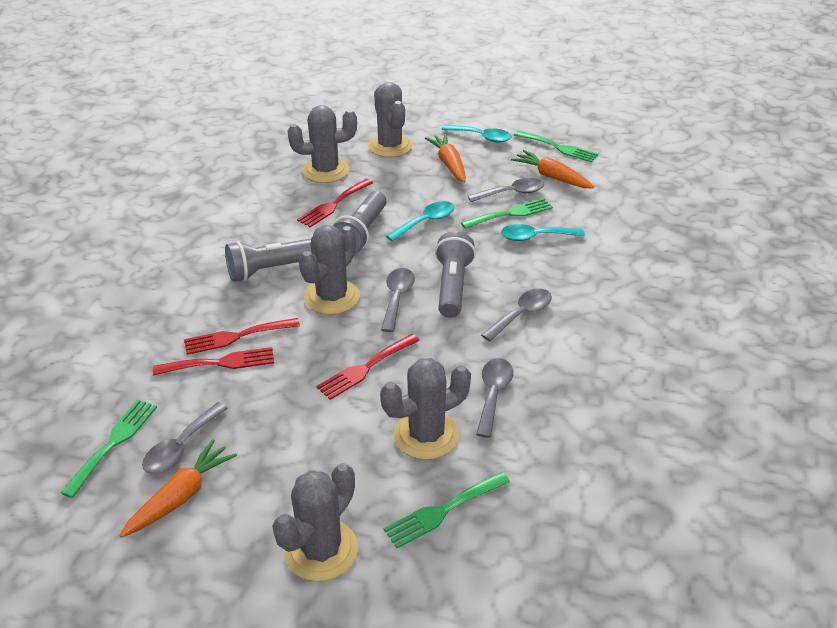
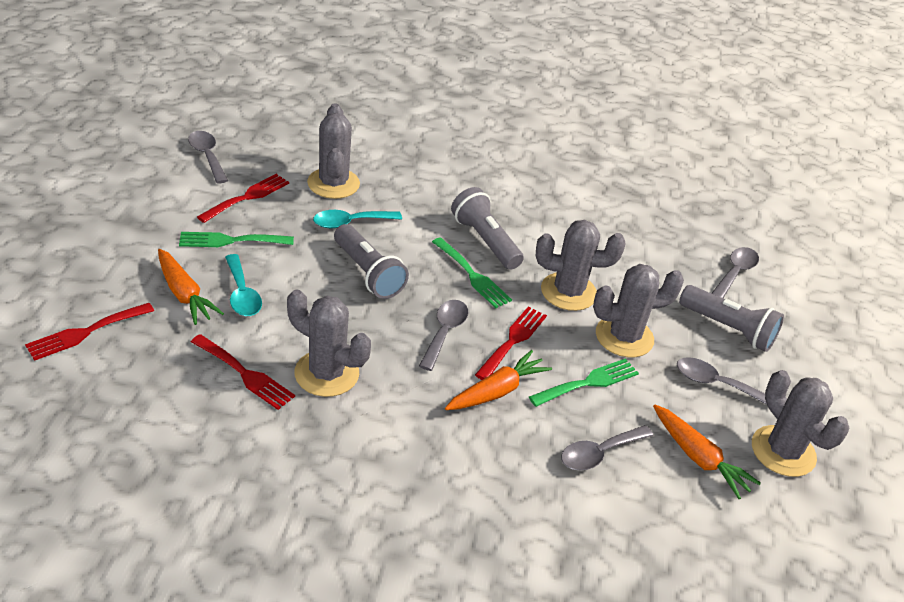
green fork: 4 -> 3
turquoise spoon: 3 -> 2

